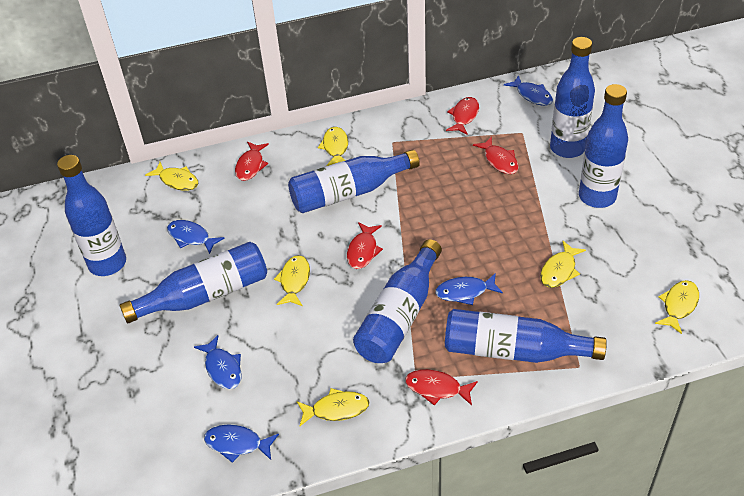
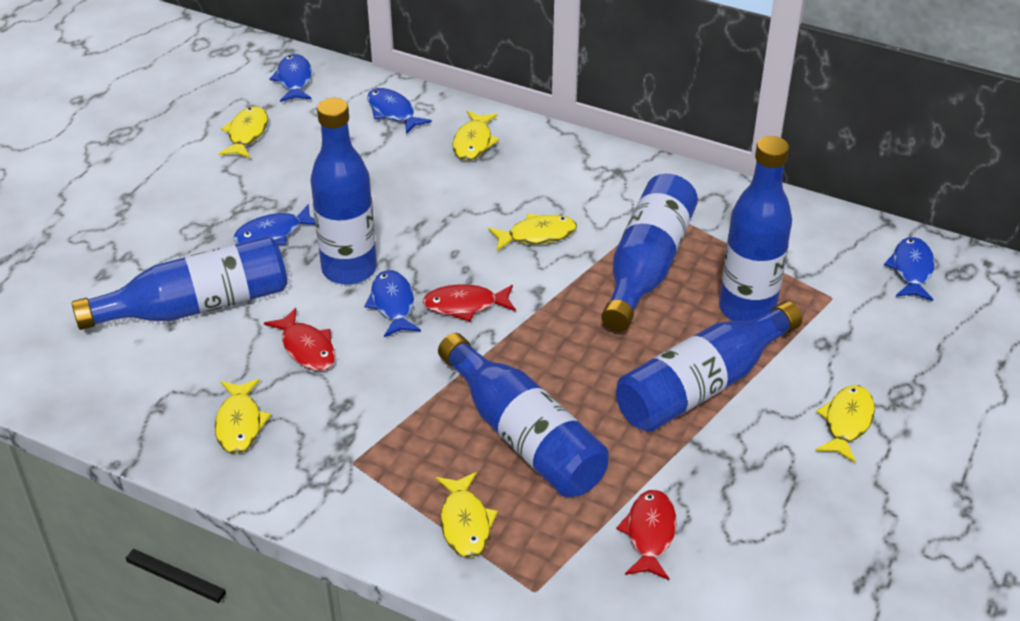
blue bottle: 7 -> 6
red fish: 5 -> 3

